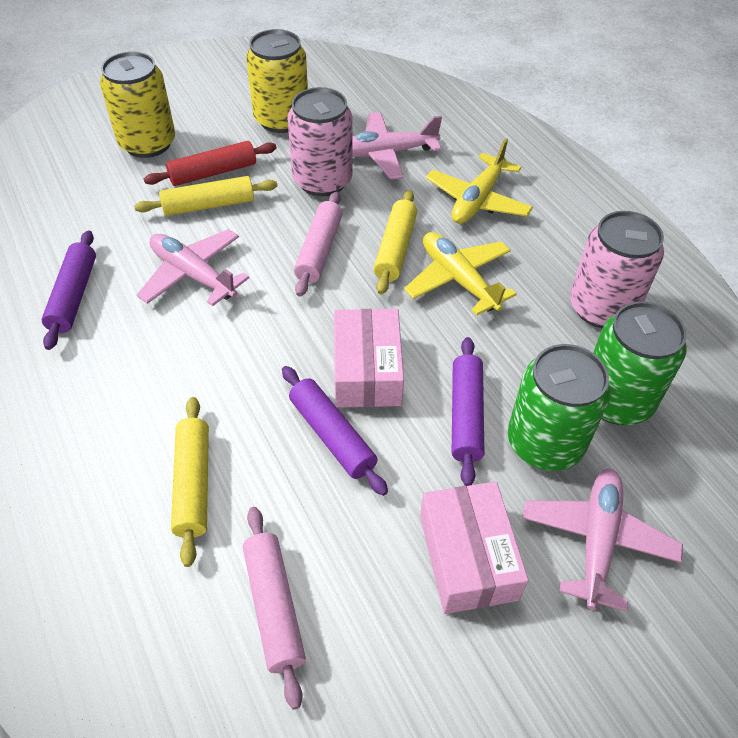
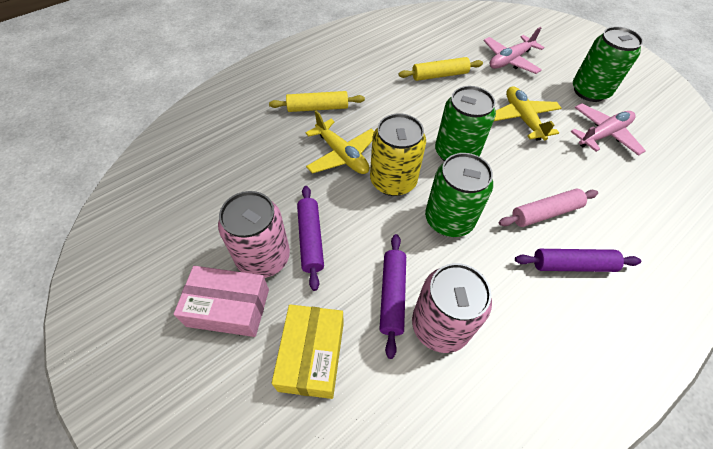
green can: 2 -> 3
pink box: 2 -> 1
pink plane: 3 -> 2
pink rolling pin: 2 -> 1
red rolling pin: 1 -> 0
yellow box: 0 -> 1
yellow can: 2 -> 1
yellow rolling pin: 3 -> 2

